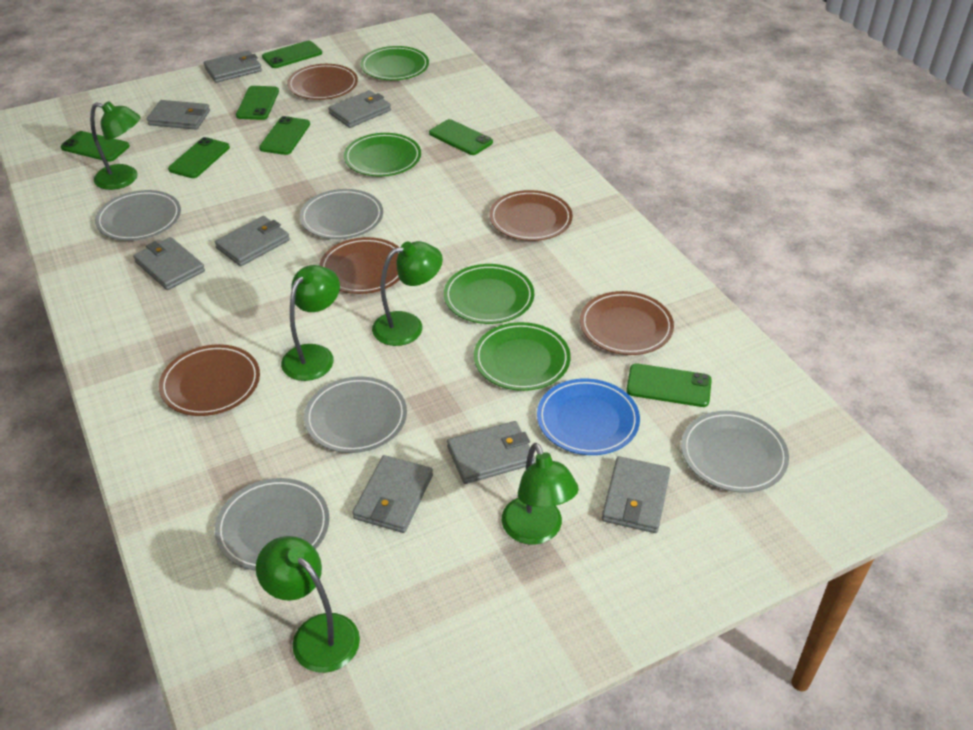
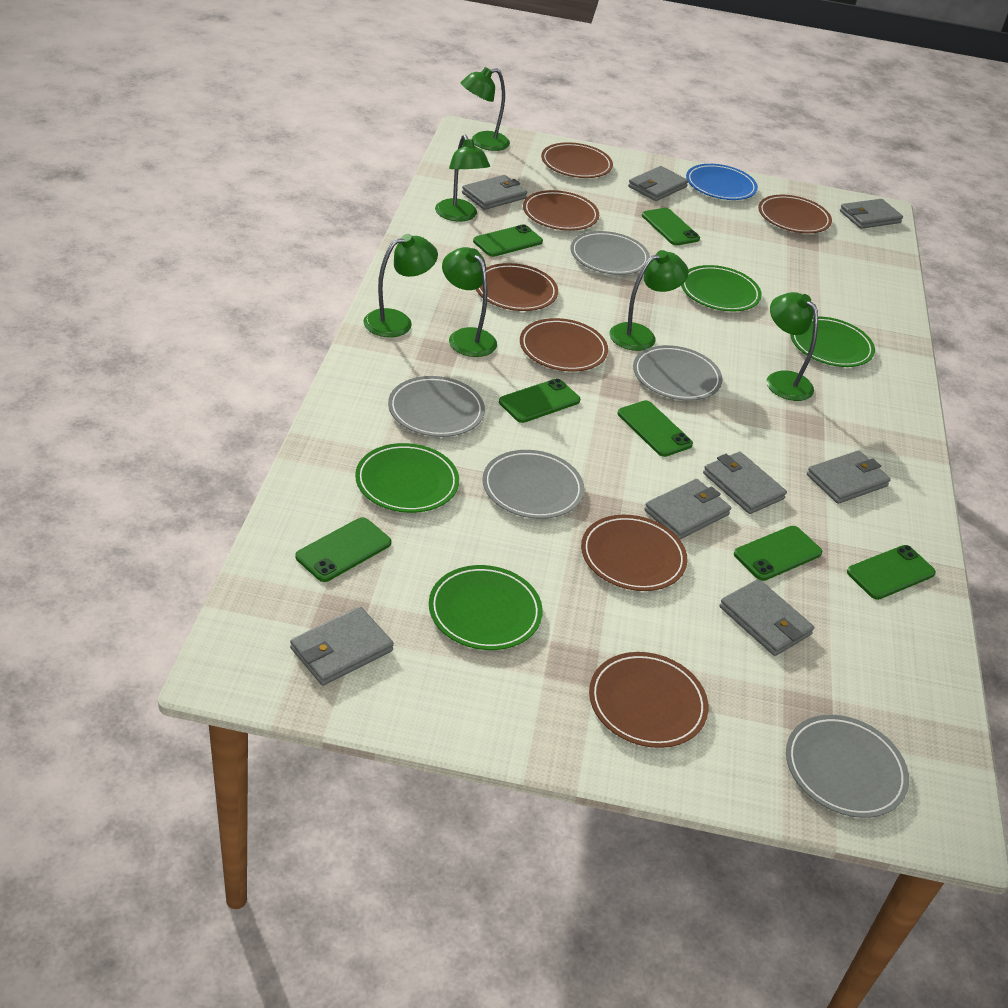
brown plate: 5 -> 7
green lamp: 5 -> 6

